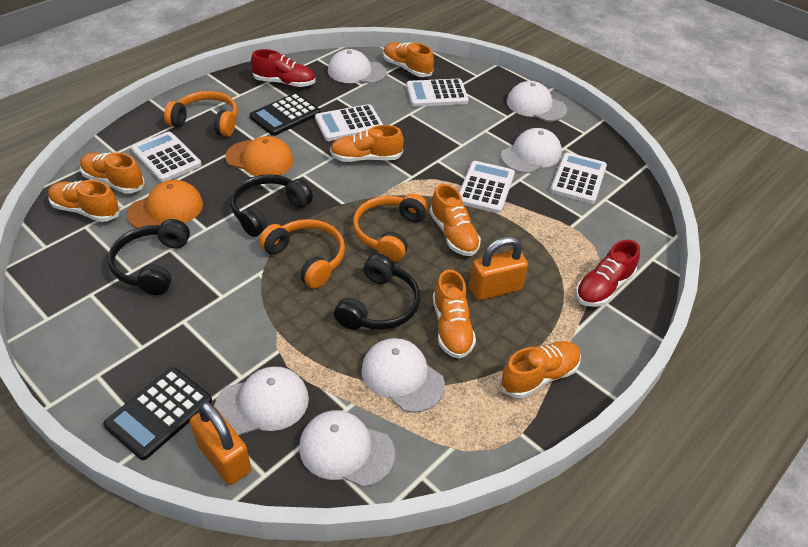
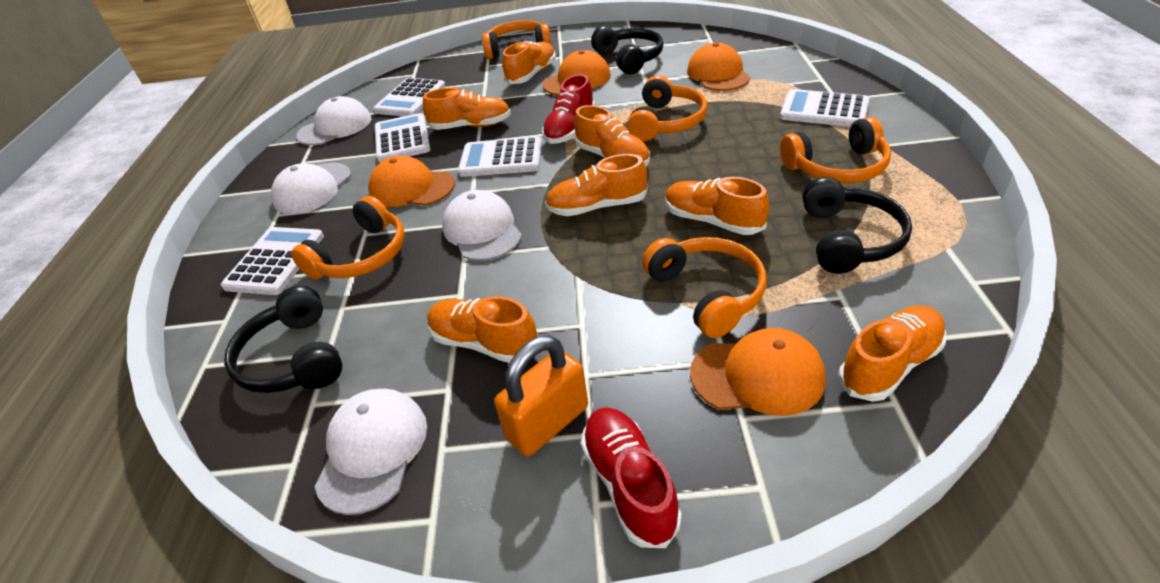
black calculator: 2 -> 0
orange cap: 2 -> 4
orange headphones: 3 -> 5
orange padlock: 2 -> 1
white cap: 6 -> 4

